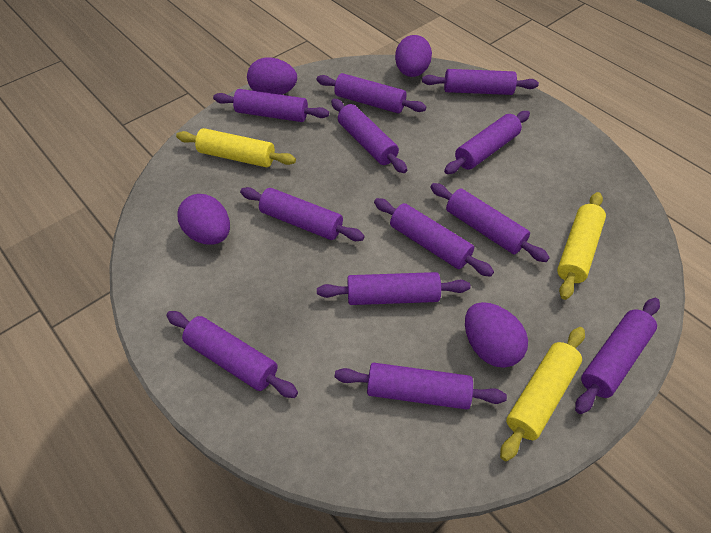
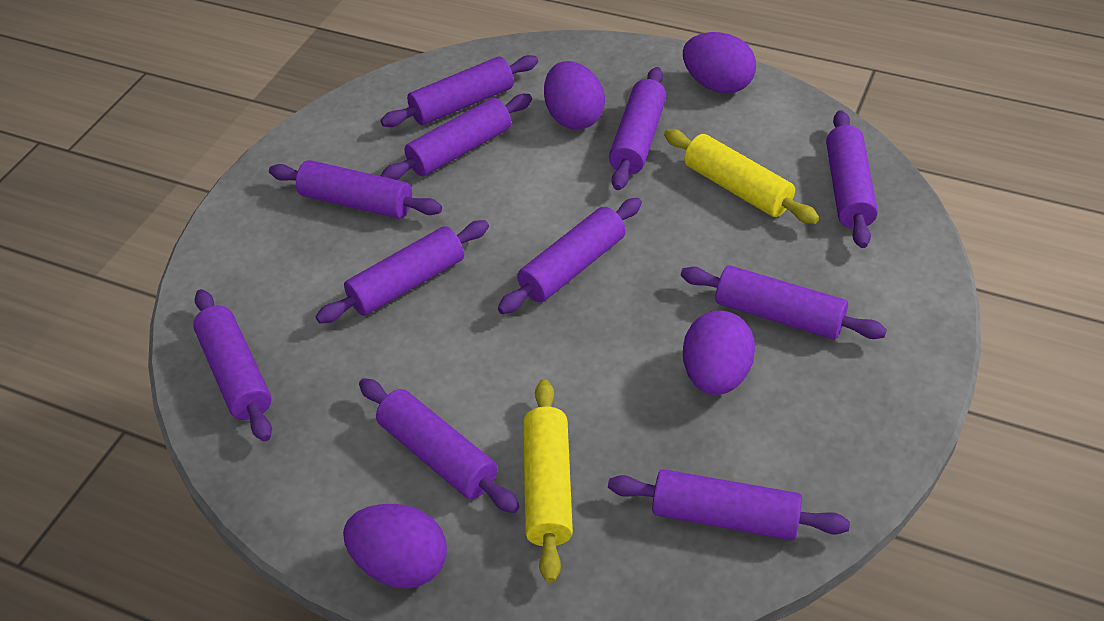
purple rolling pin: 12 -> 11
yellow rolling pin: 3 -> 2

